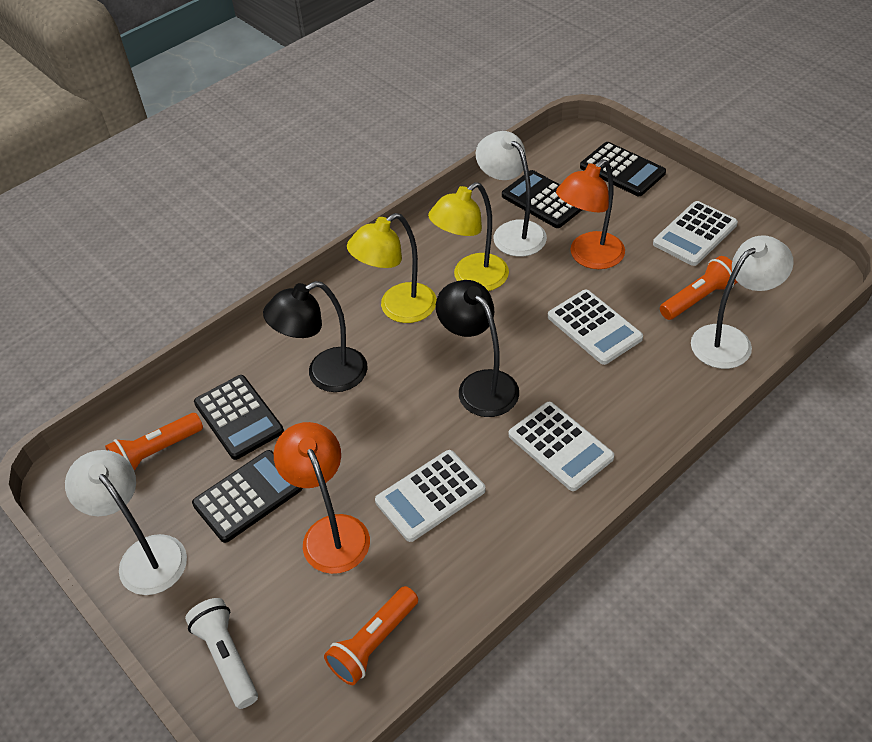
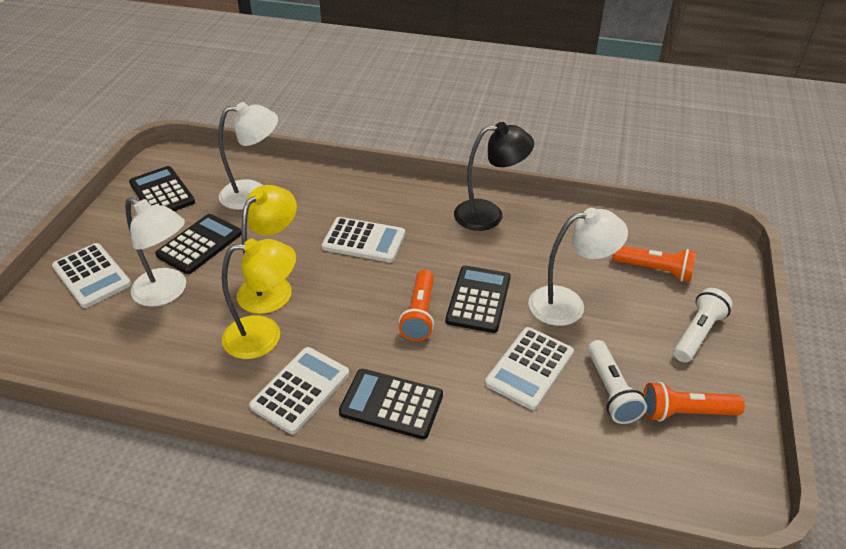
black lamp: 2 -> 1
orange lamp: 2 -> 0
white flashlight: 1 -> 2

